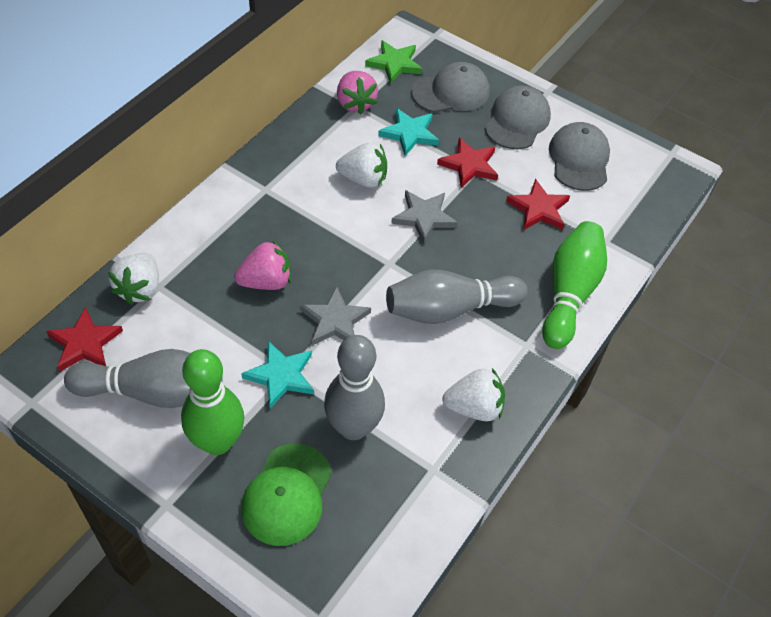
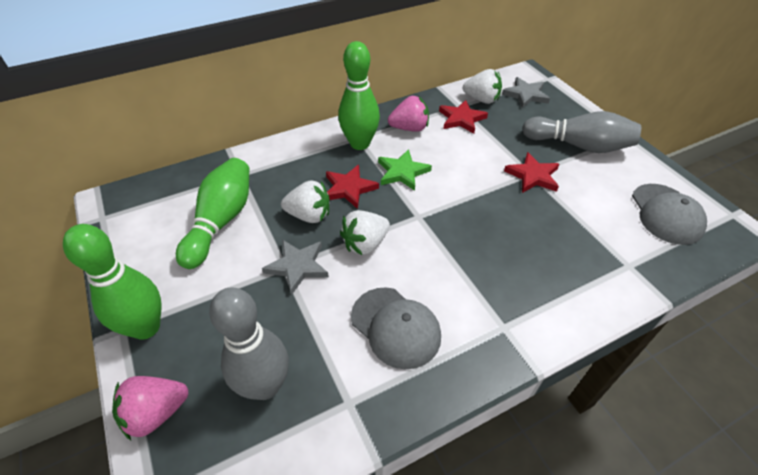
green bowling pin: 2 -> 3
green cap: 1 -> 0
grey bowling pin: 3 -> 2
grey cap: 3 -> 2
turquoise star: 2 -> 0

